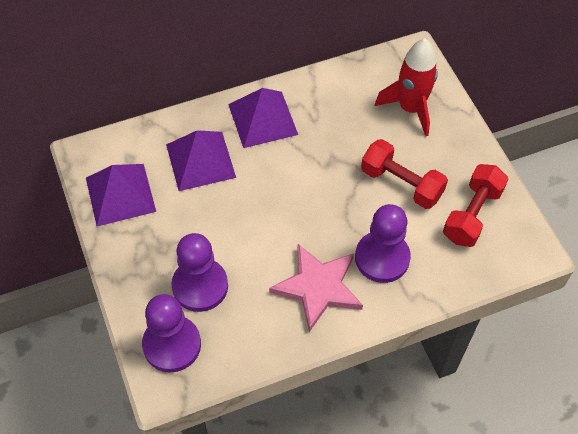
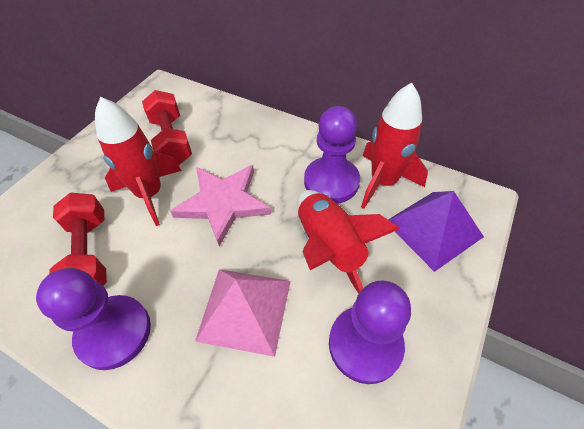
pink pyramid: 0 -> 1
purple pyramid: 3 -> 1
red rocket: 1 -> 3

